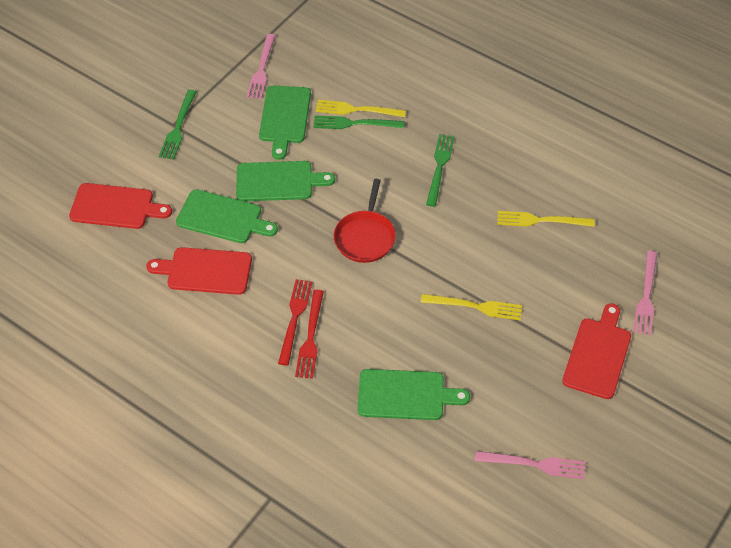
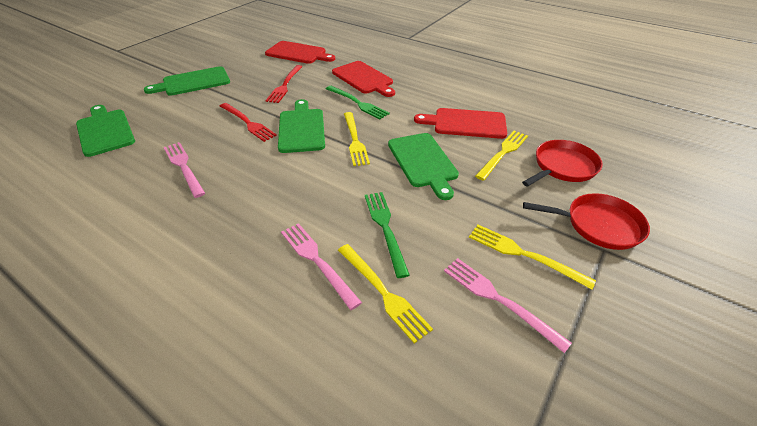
green fork: 3 -> 2
red pan: 1 -> 2
yellow fork: 3 -> 4

